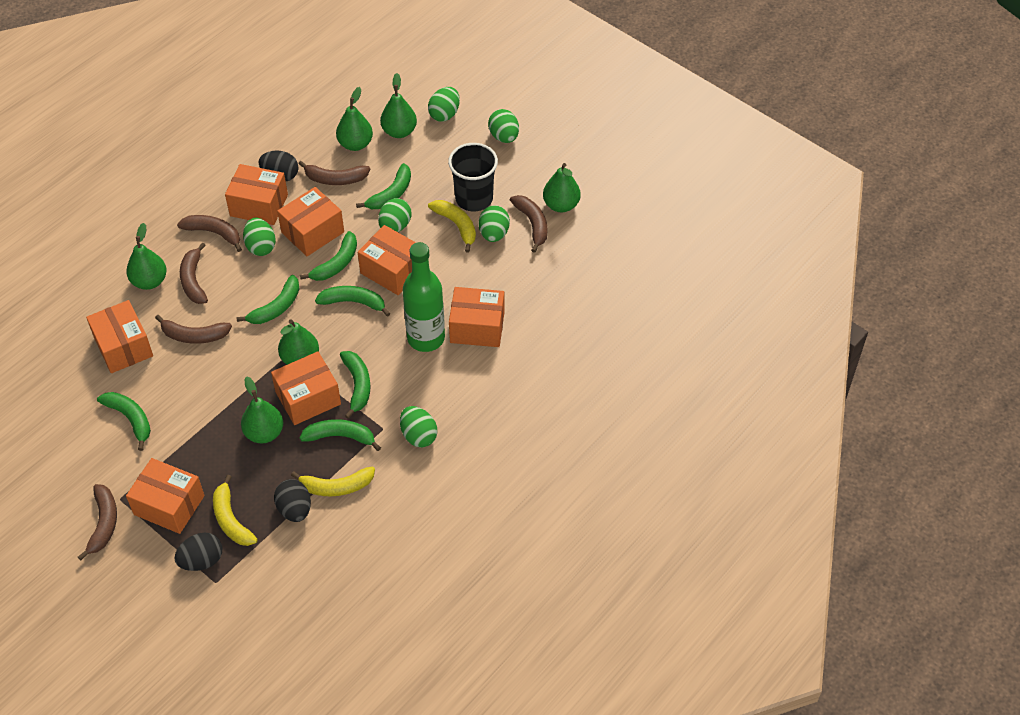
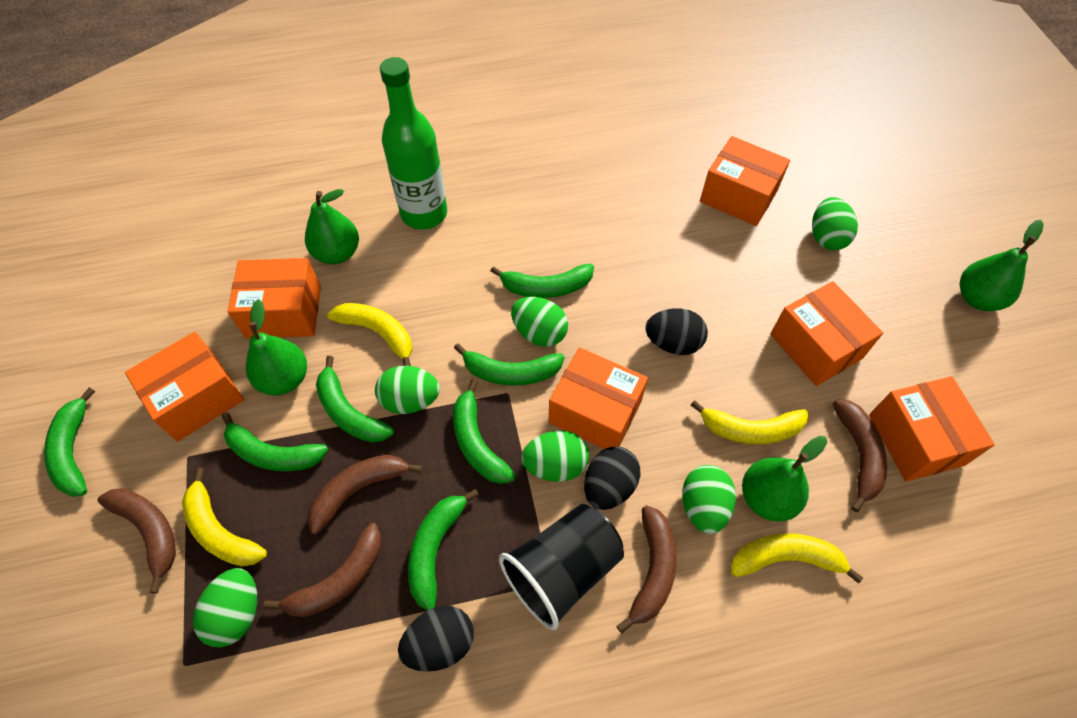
brown banana: 6 -> 5
green pear: 6 -> 4
orange box: 7 -> 6
yellow banana: 3 -> 4

